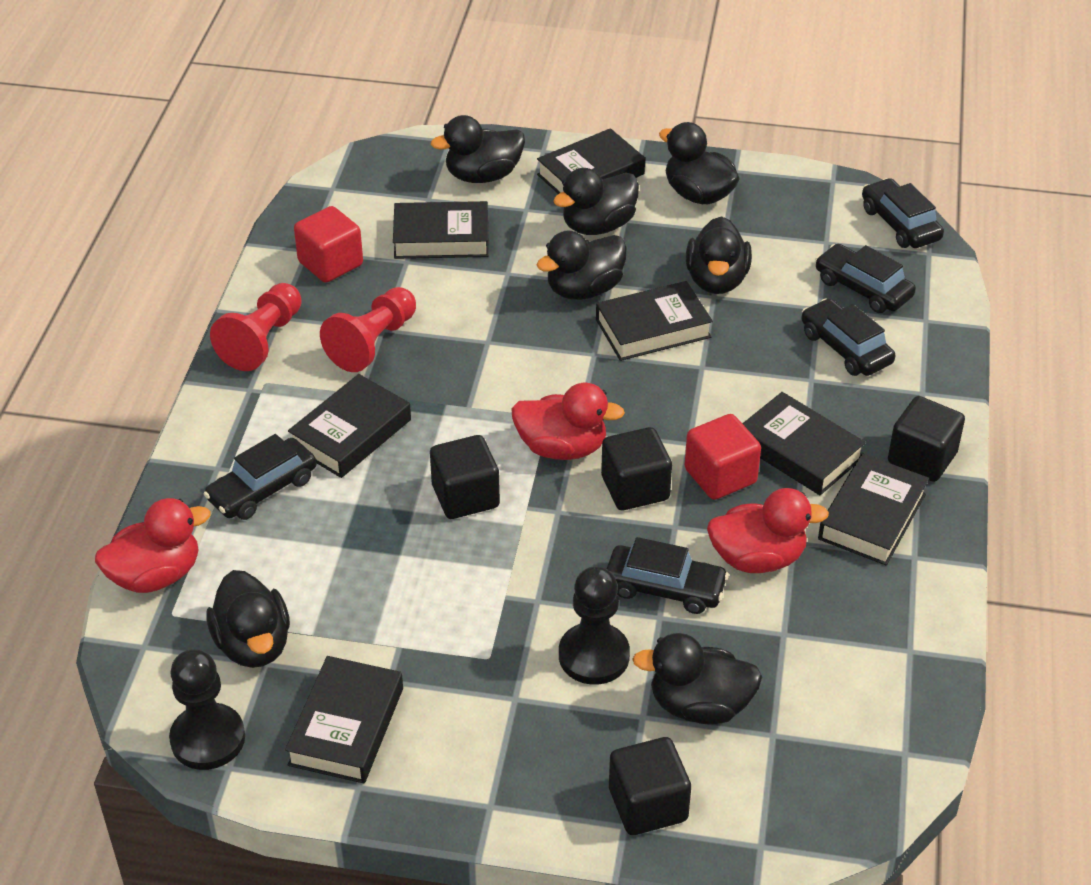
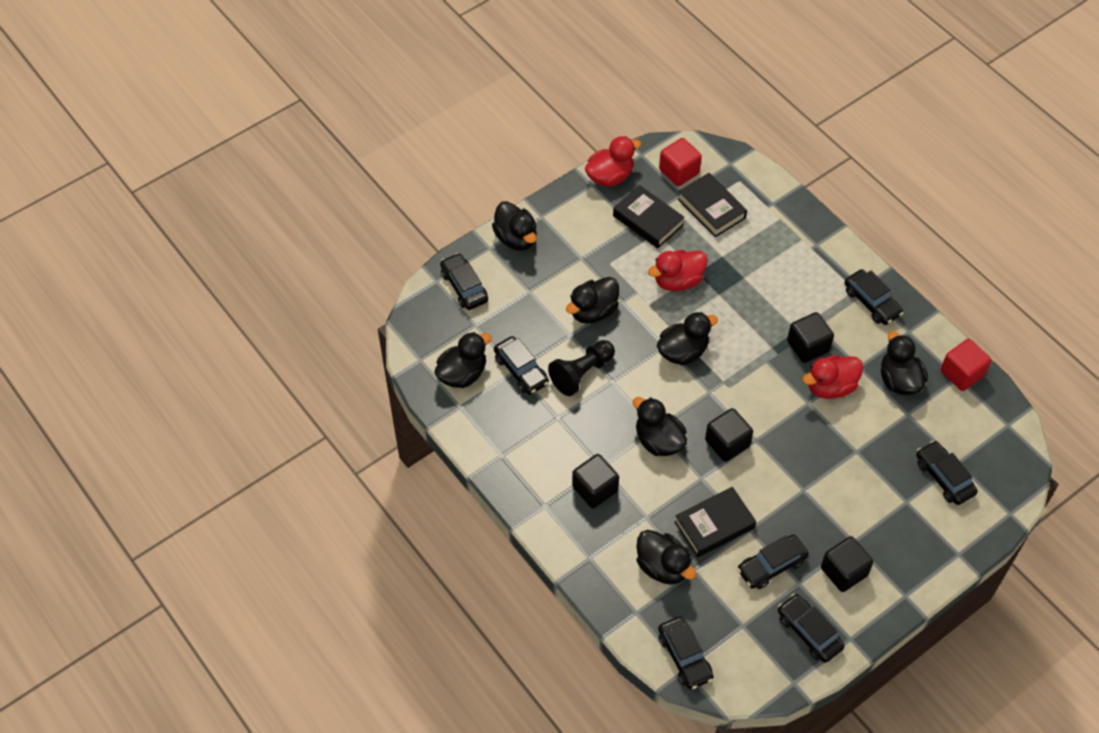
black book: 7 -> 3
black car: 5 -> 7
black pawn: 2 -> 1
red pawn: 2 -> 0

